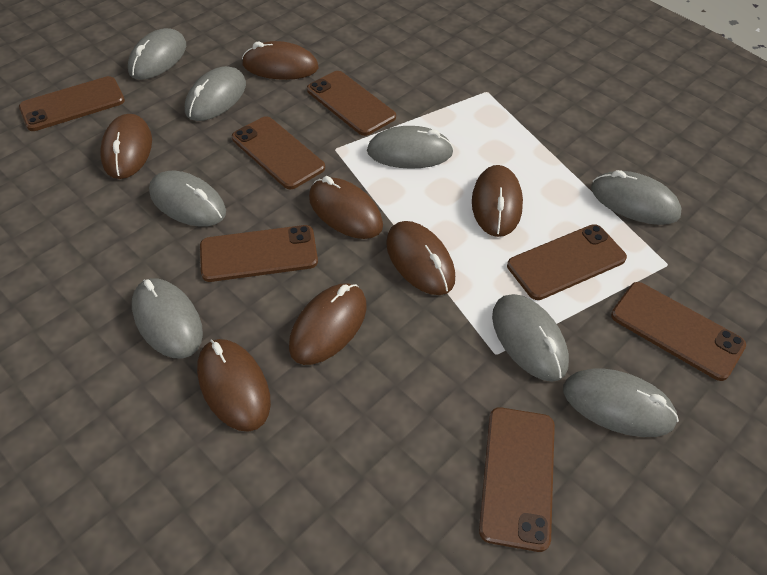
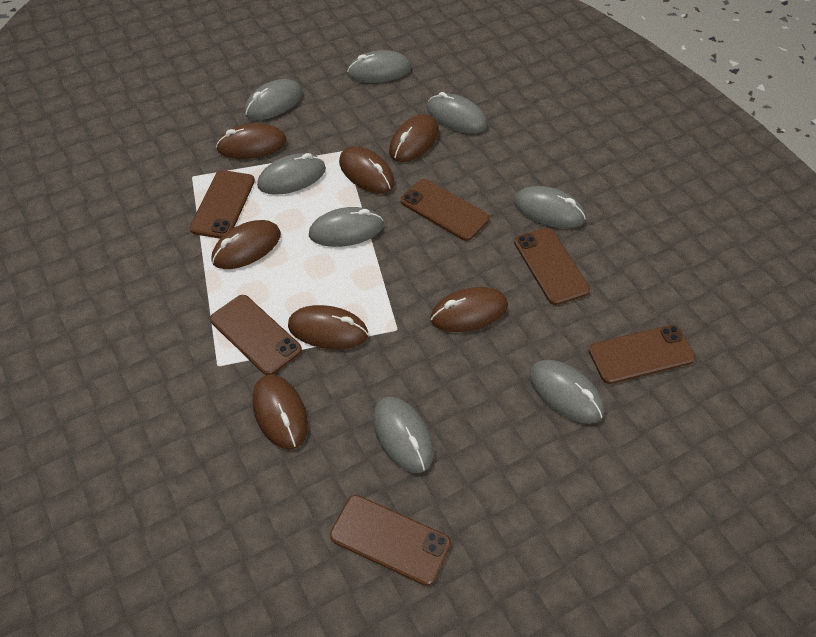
brown phone: 7 -> 6

